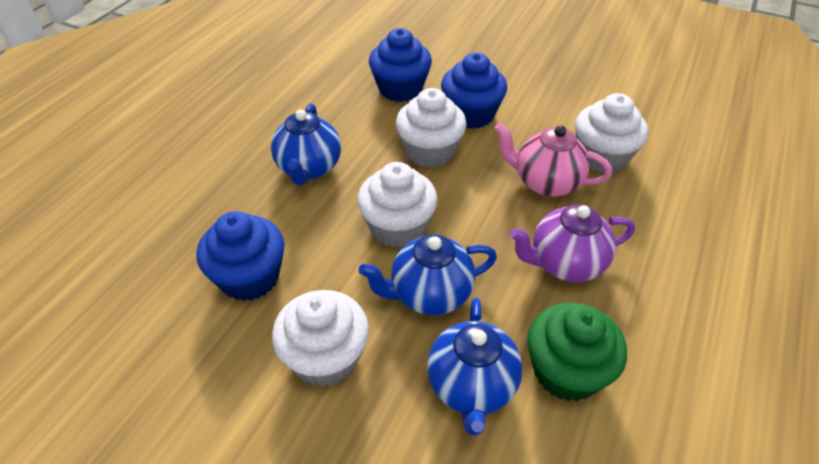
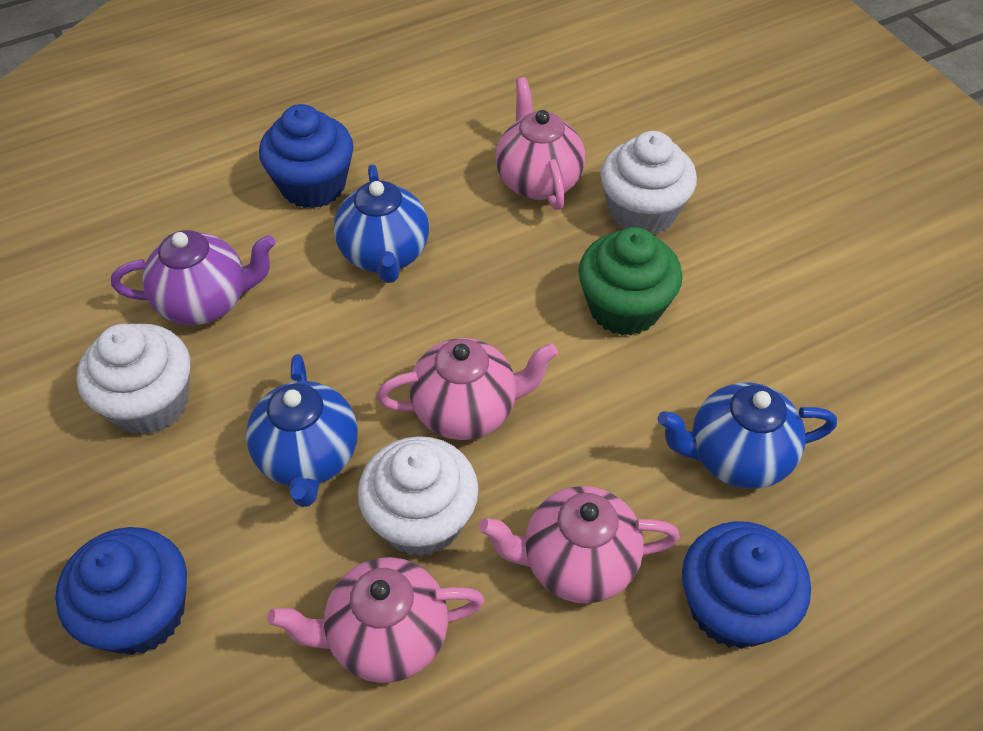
pink teapot: 1 -> 4
white cupcake: 4 -> 3

